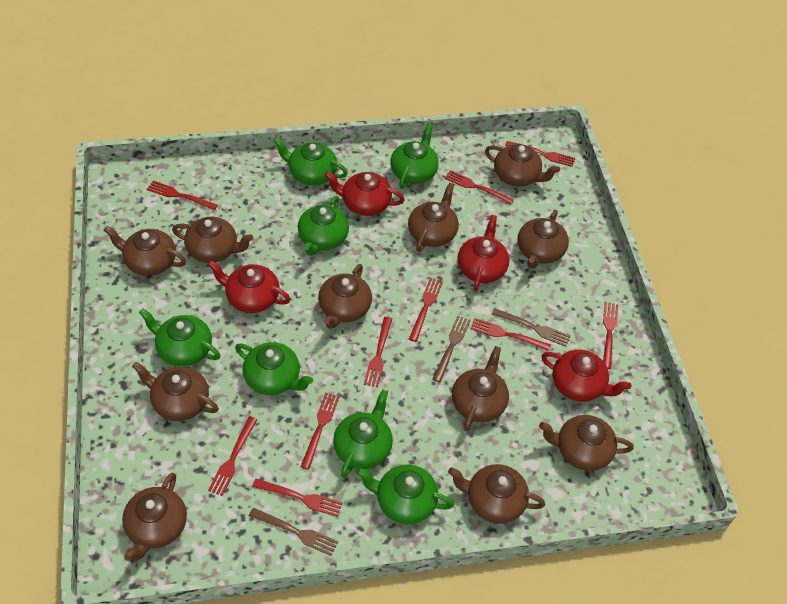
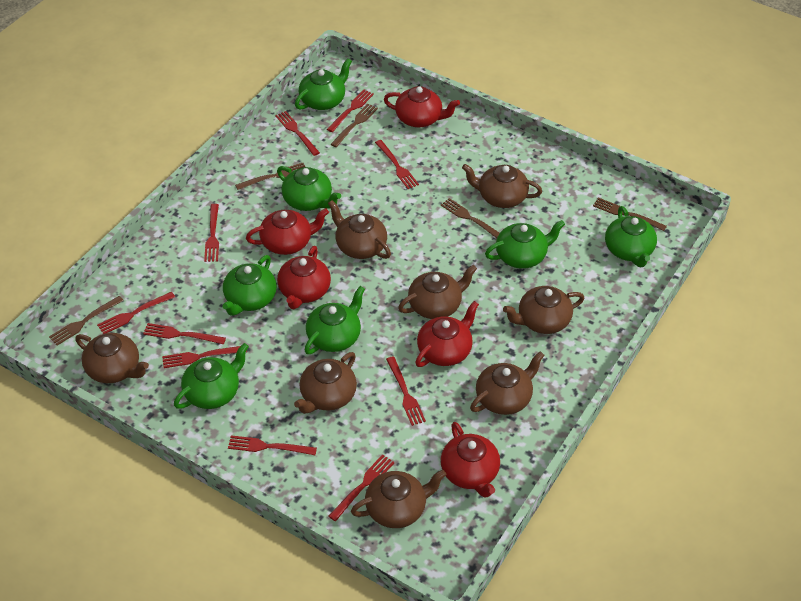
brown fork: 3 -> 5
brown teapot: 11 -> 8
red teapot: 4 -> 5

